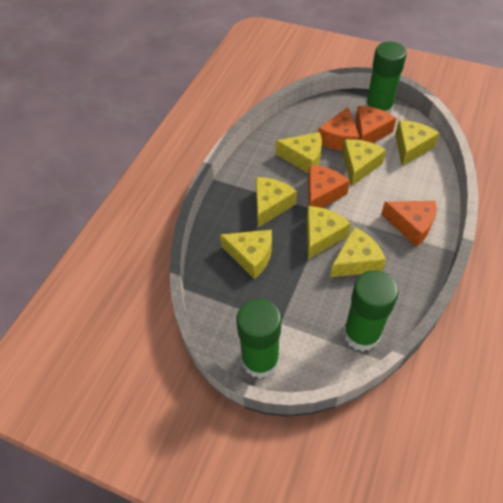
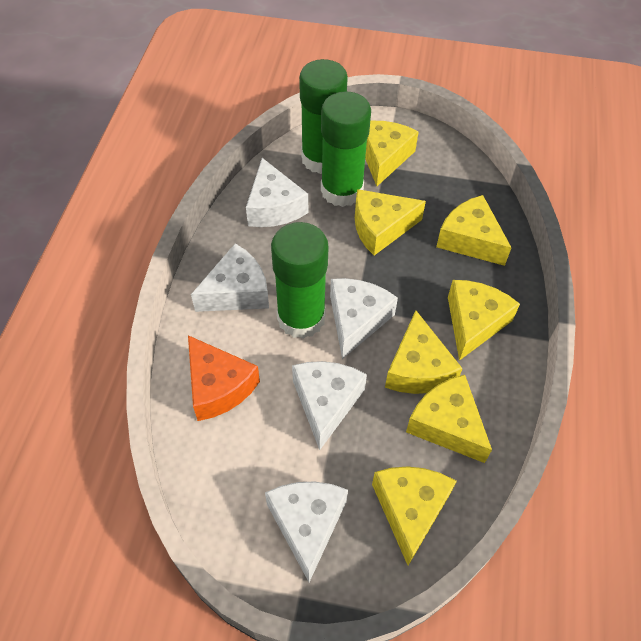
orange cheese: 4 -> 1
white cheese: 0 -> 5

